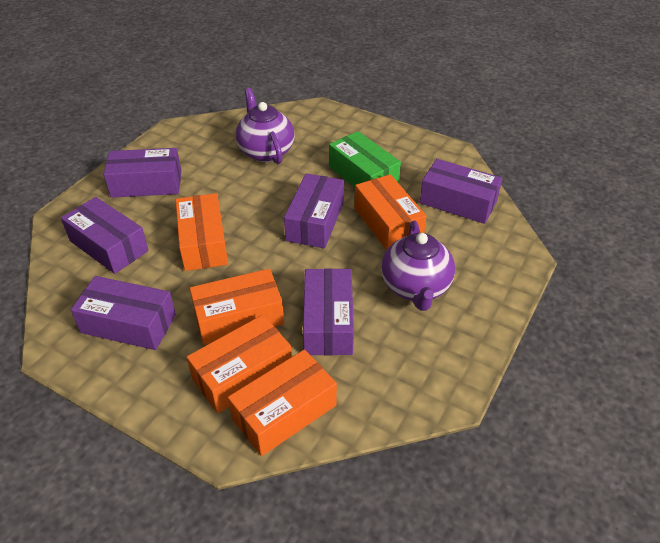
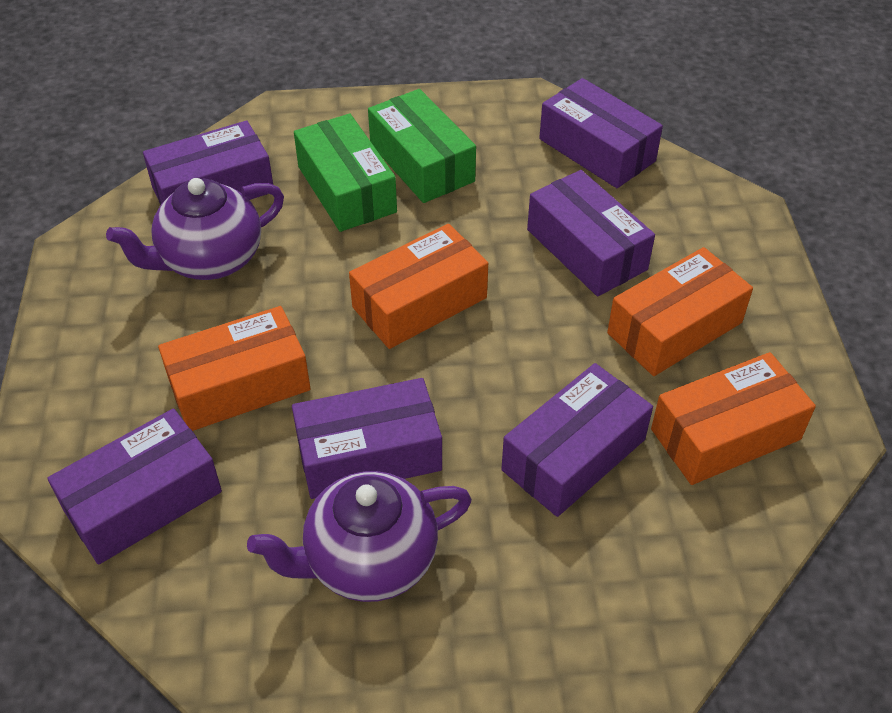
green box: 1 -> 2
orange box: 5 -> 4

